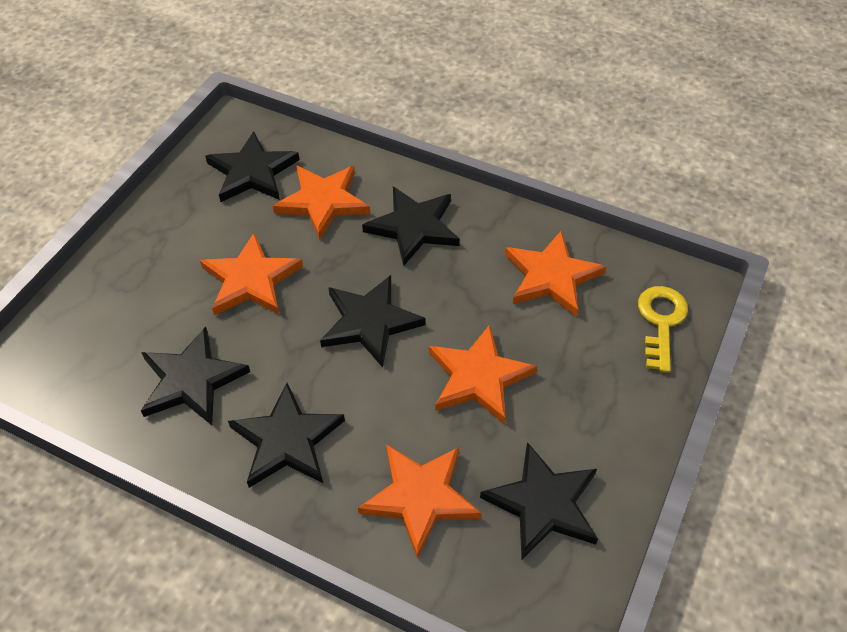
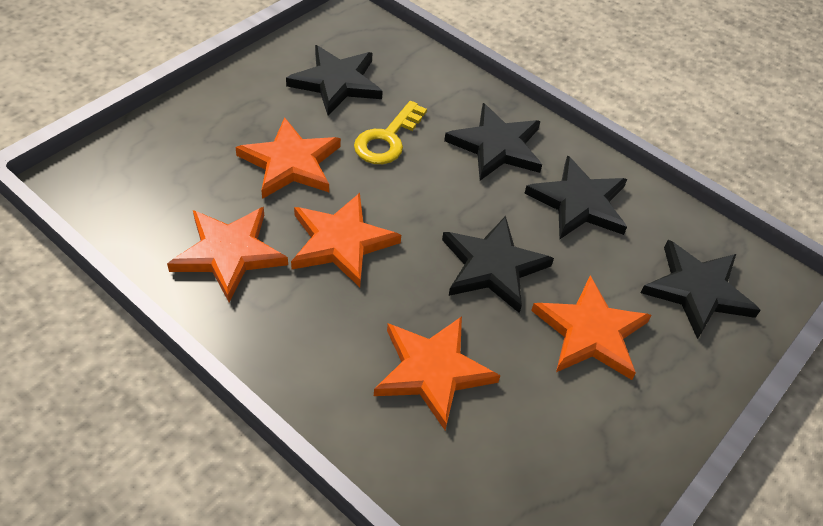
black star: 6 -> 5

